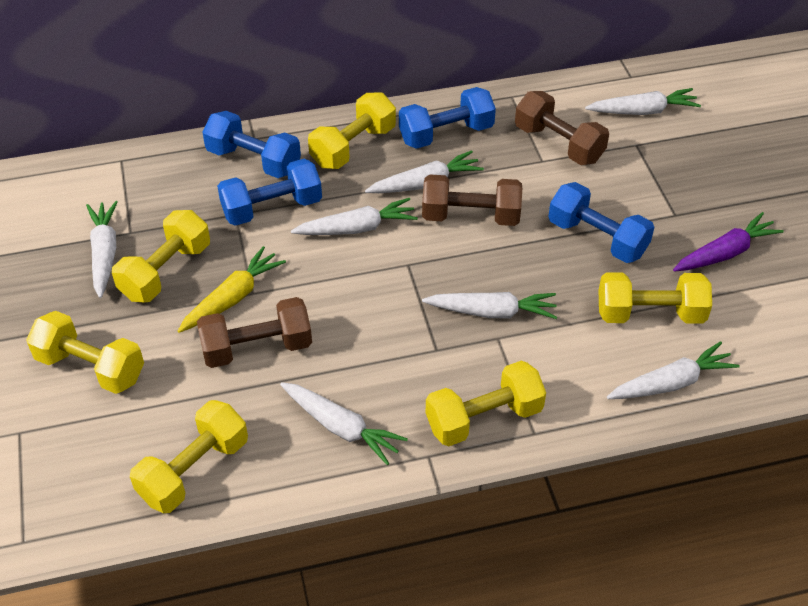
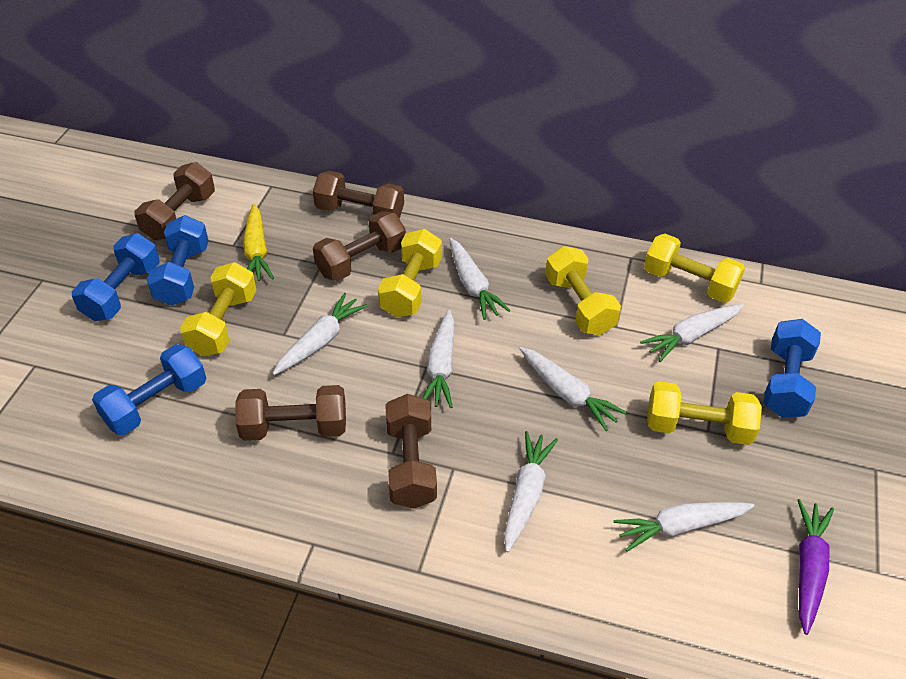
brown dumbbell: 3 -> 5
yellow dumbbell: 6 -> 5

